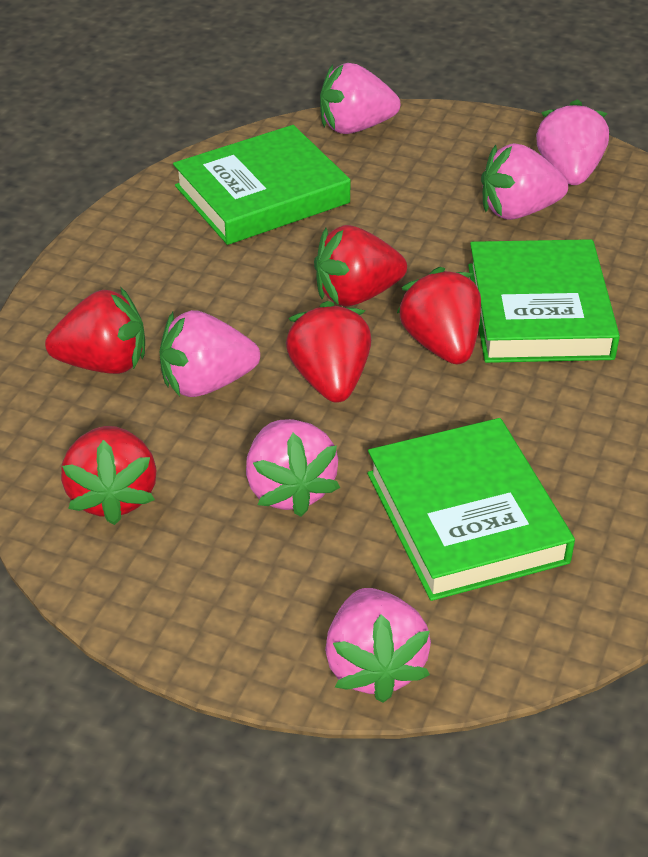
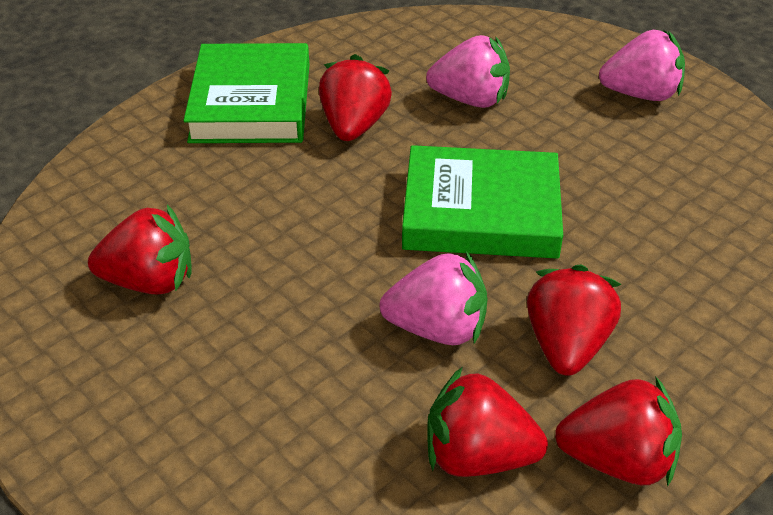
green book: 3 -> 2
pink strawberry: 6 -> 3

